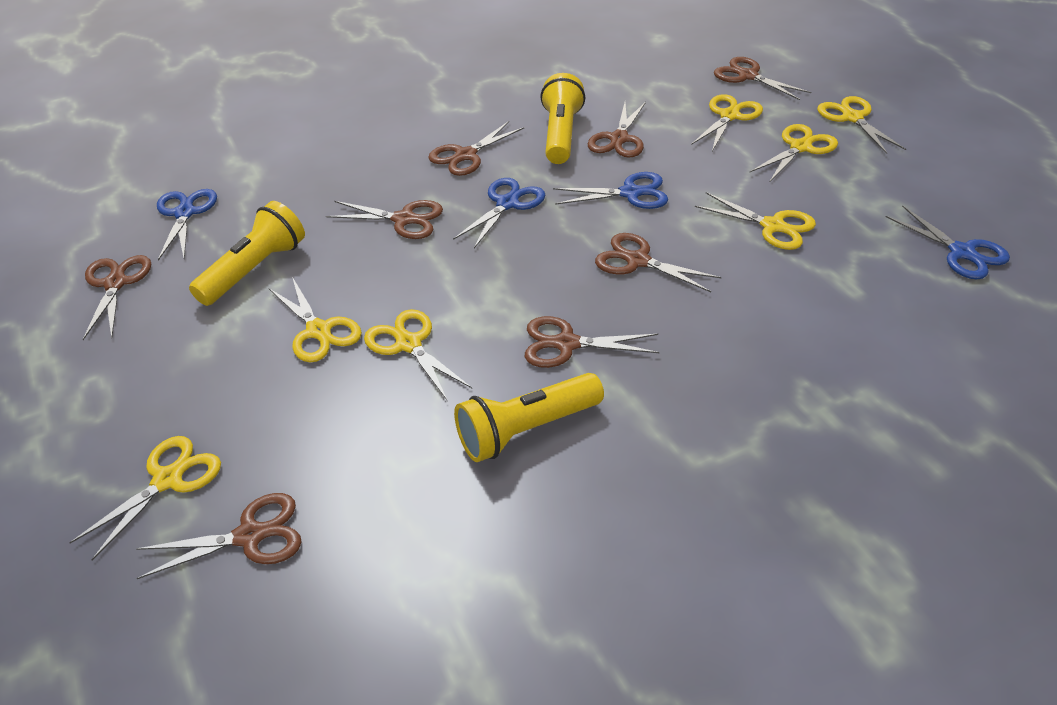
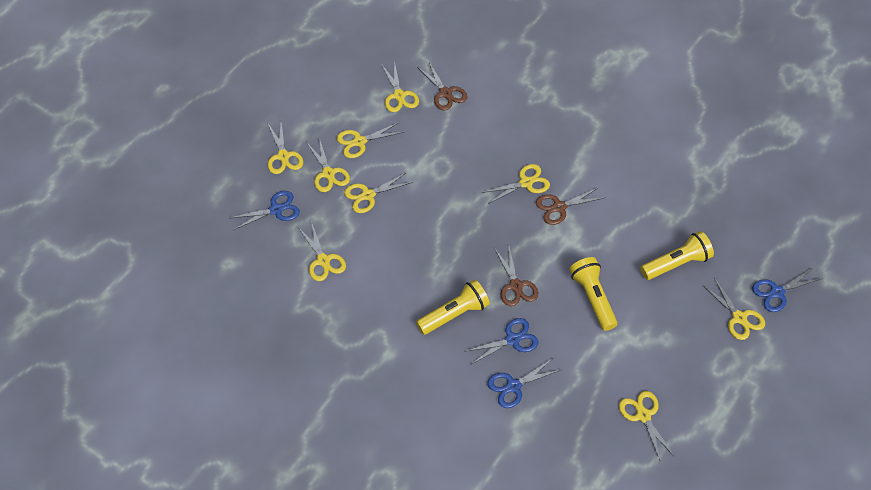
brown scissors: 8 -> 3
yellow scissors: 7 -> 9

